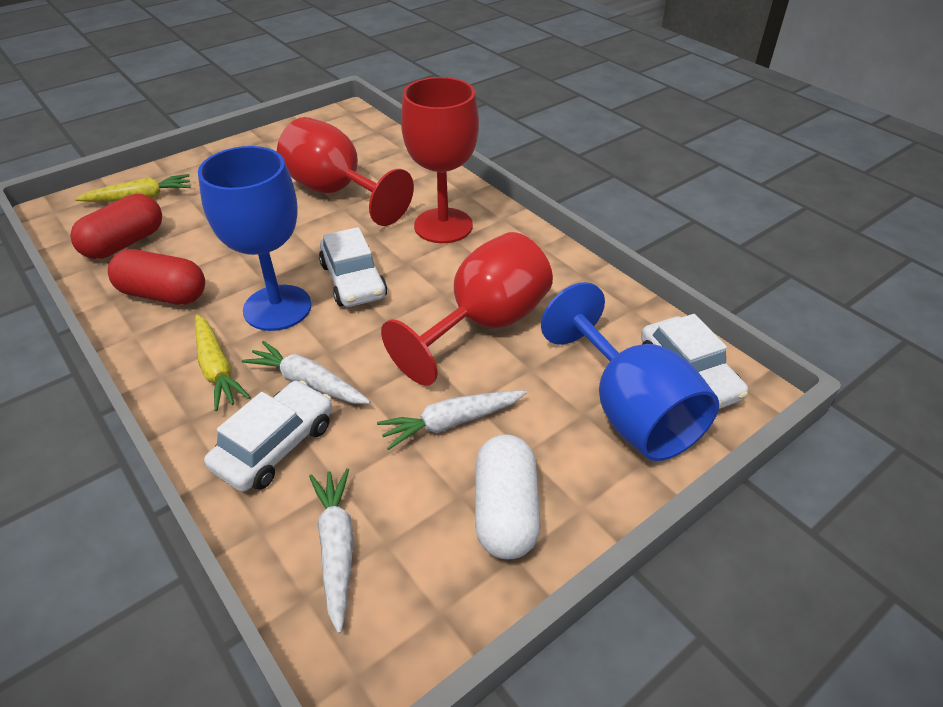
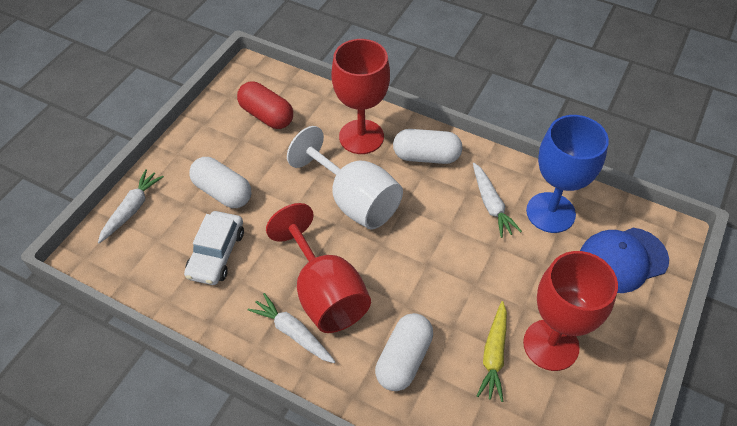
blue cap: 0 -> 1
blue goblet: 2 -> 1
red capsule: 2 -> 1
white capsule: 1 -> 3
white car: 3 -> 1
white goblet: 0 -> 1
yellow carrot: 2 -> 1

